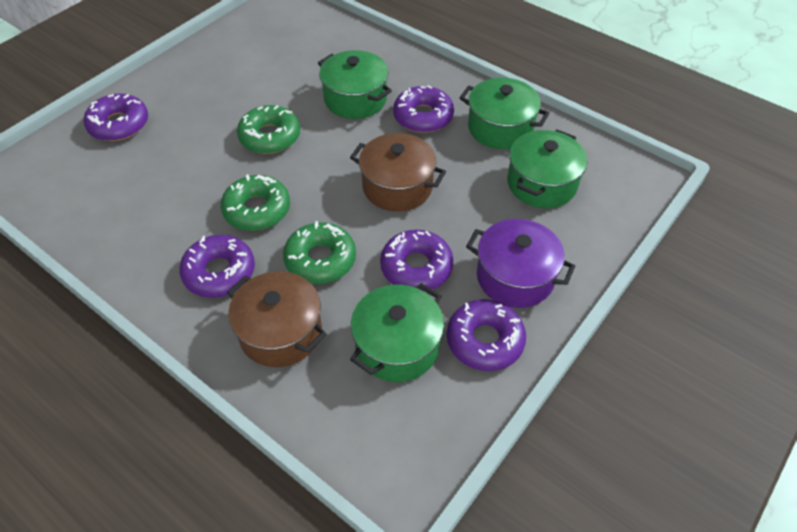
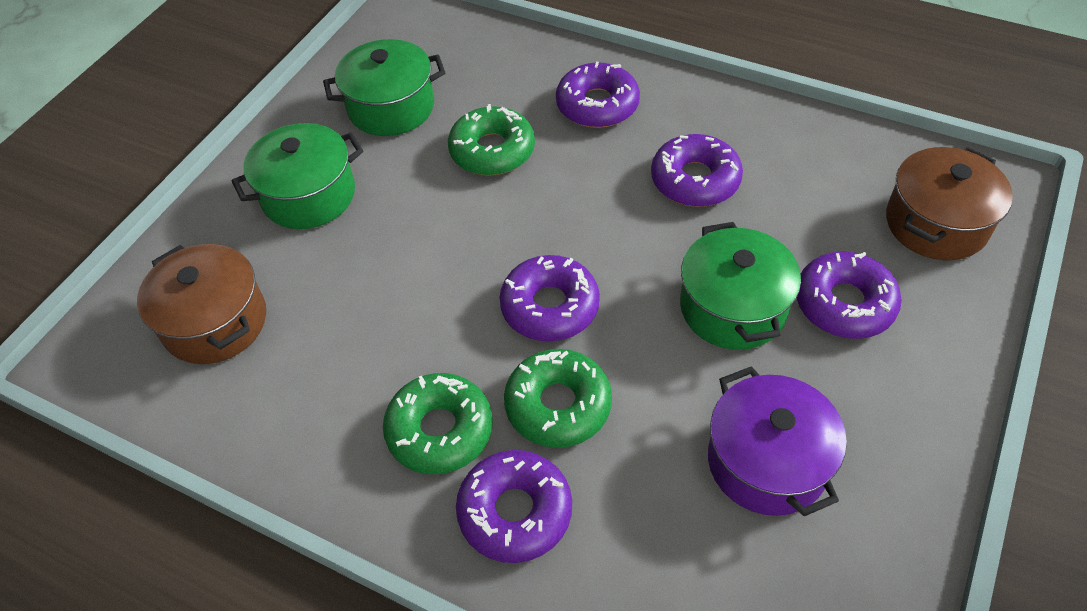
green pot: 4 -> 3

